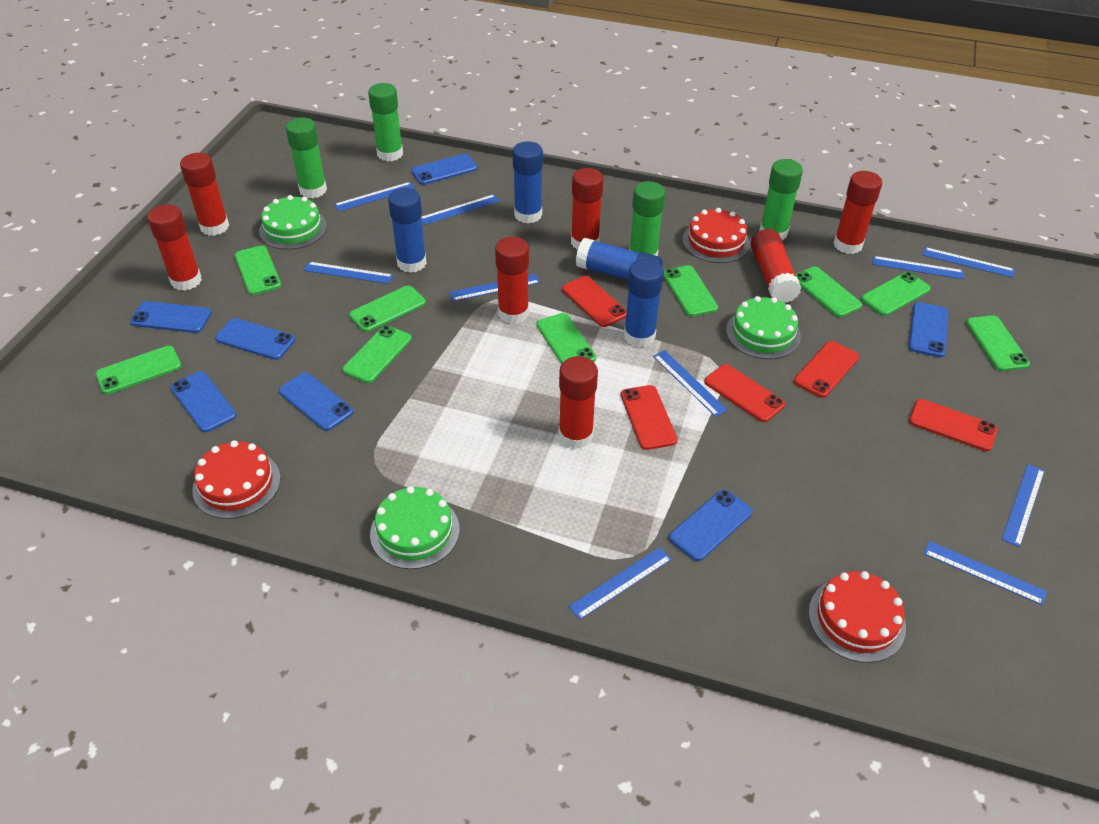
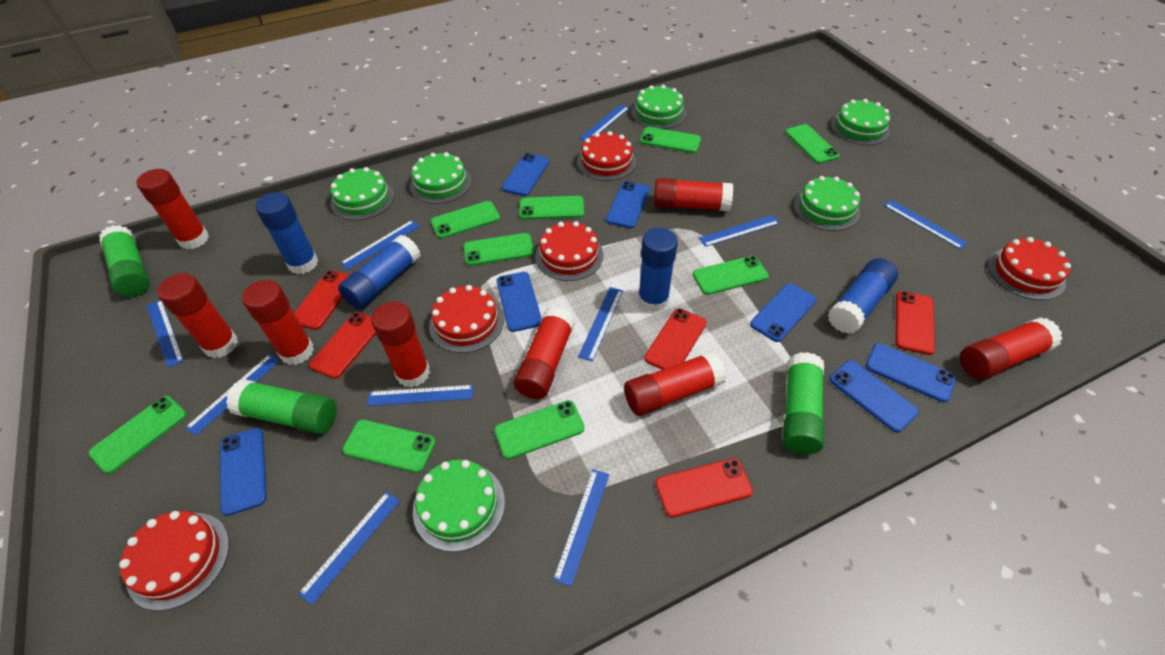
green cake: 3 -> 6
green glue stick: 4 -> 3
red cake: 3 -> 5
red glue stick: 7 -> 8

